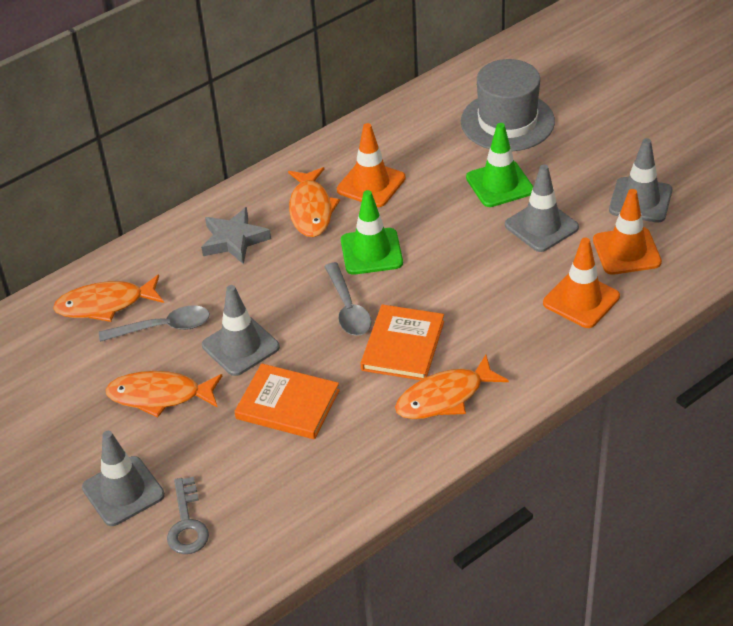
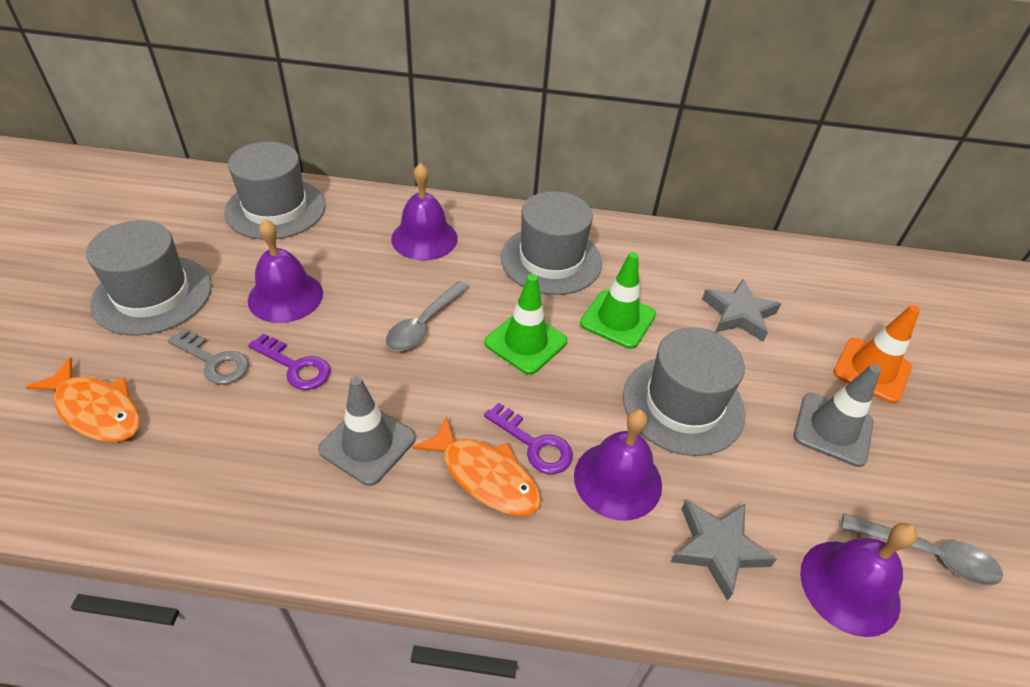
grey hat: 1 -> 4
grey star: 1 -> 2
grey traffic cone: 4 -> 2
orange book: 2 -> 0
orange fish: 4 -> 2
orange traffic cone: 3 -> 1
purple bell: 0 -> 4
purple key: 0 -> 2

